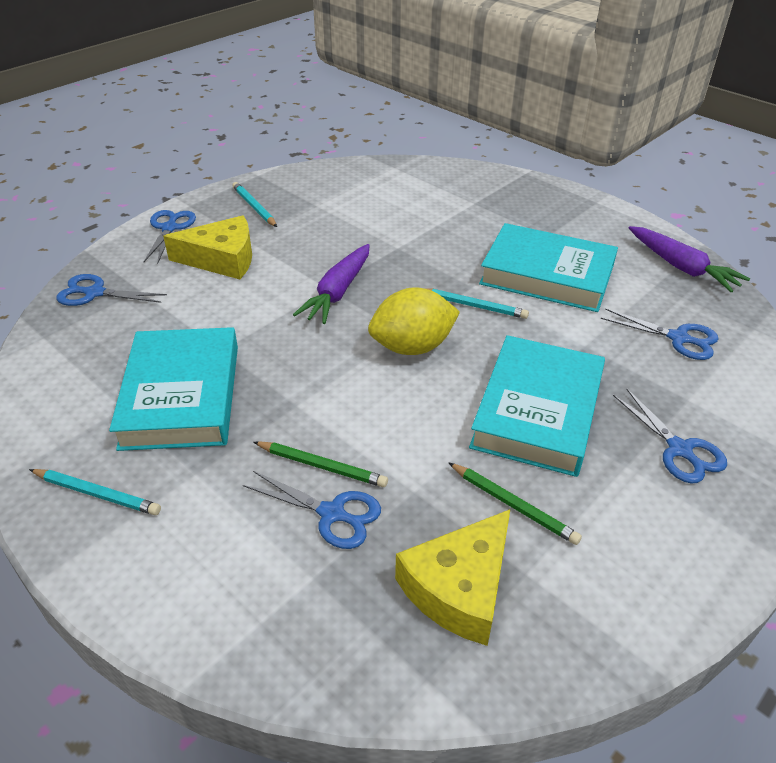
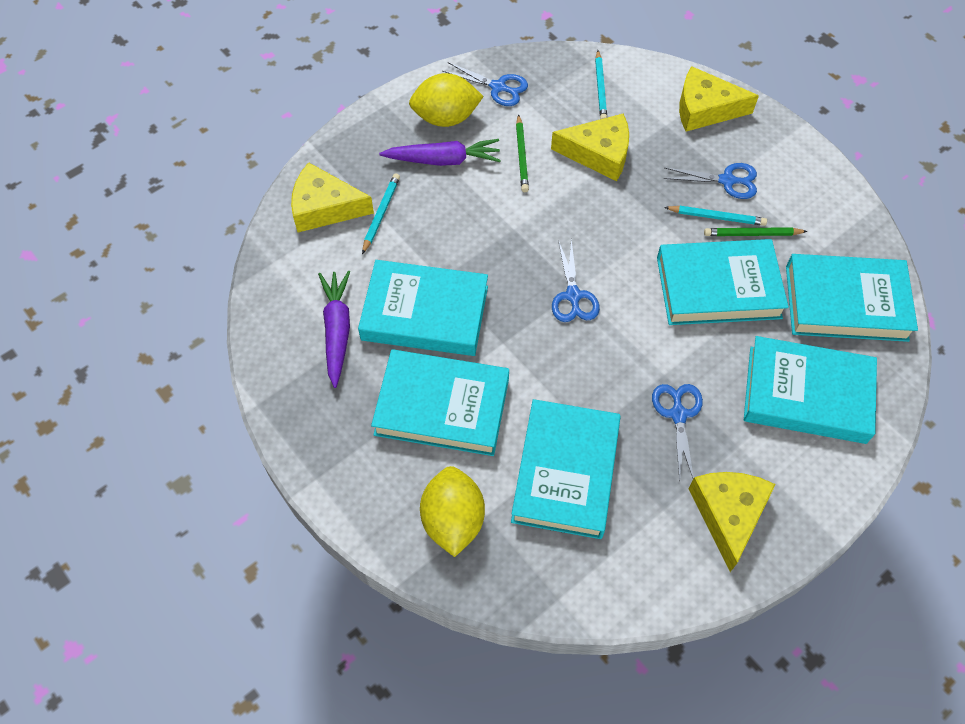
blue scissors: 5 -> 4
turquoise book: 3 -> 6
yellow cheese: 2 -> 4
yellow lemon: 1 -> 2

